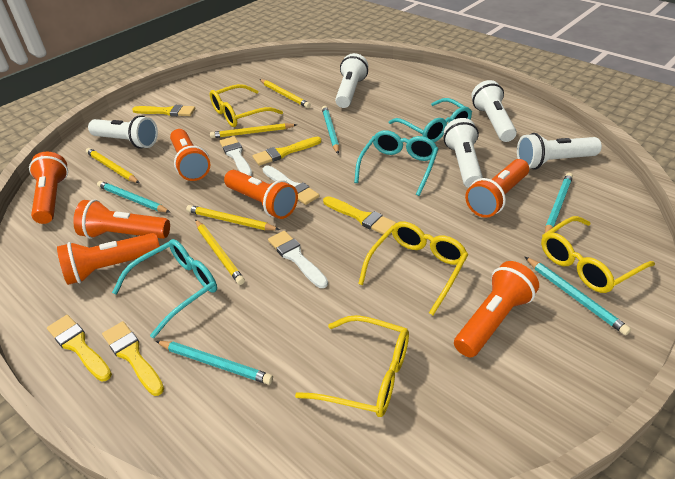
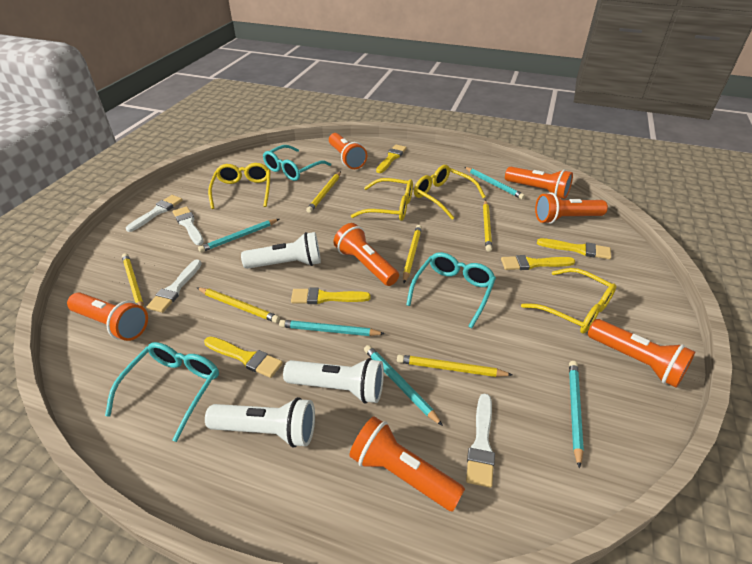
white brush: 3 -> 4
white flashlight: 5 -> 3
yellow pencil: 5 -> 6

